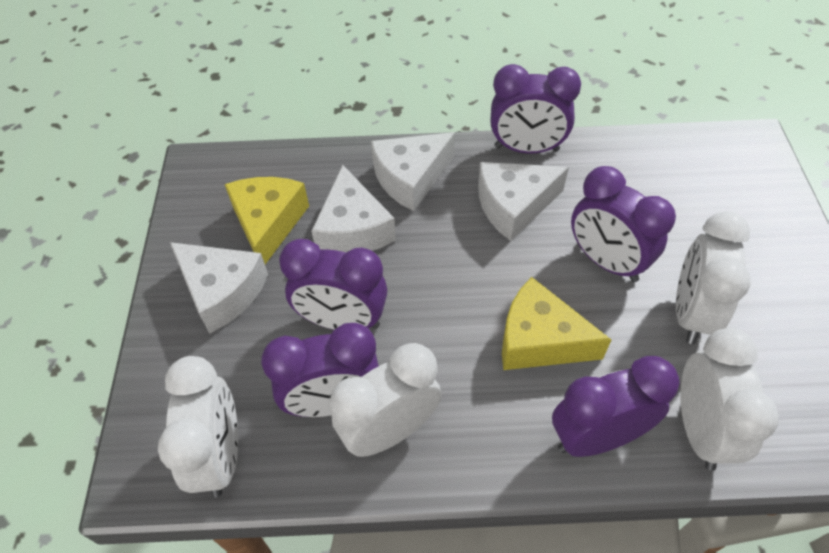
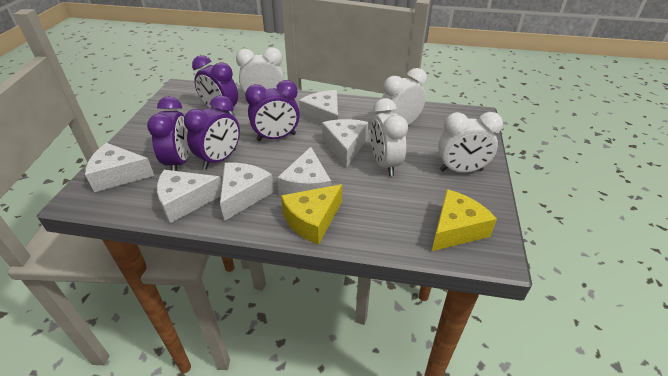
purple clock: 5 -> 4
white cheese: 4 -> 6

